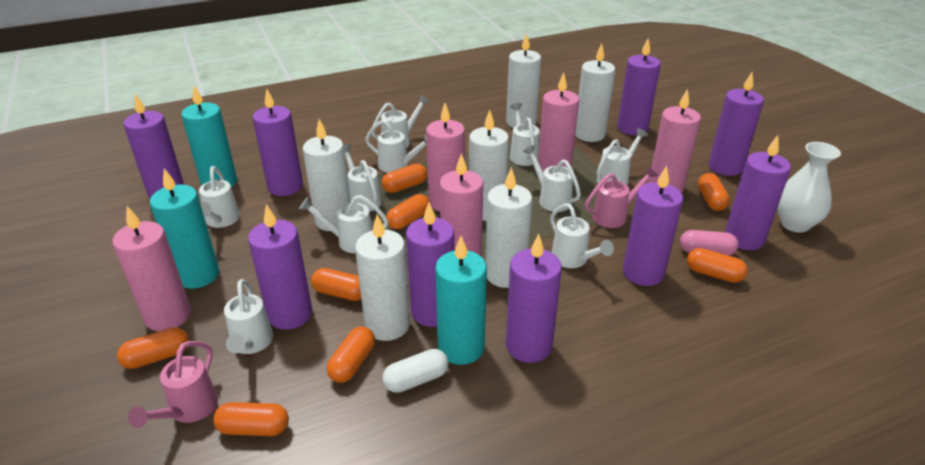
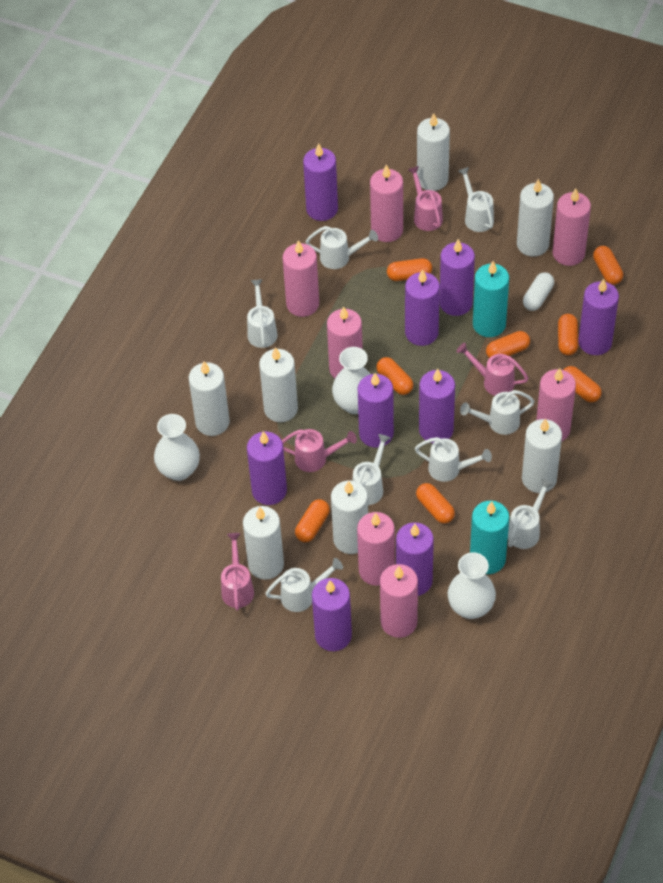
pink candle: 5 -> 7
pink capsule: 1 -> 0
pink watering can: 2 -> 4
turquoise candle: 3 -> 2
white candle: 6 -> 7
white vase: 1 -> 3
white watering can: 10 -> 8

